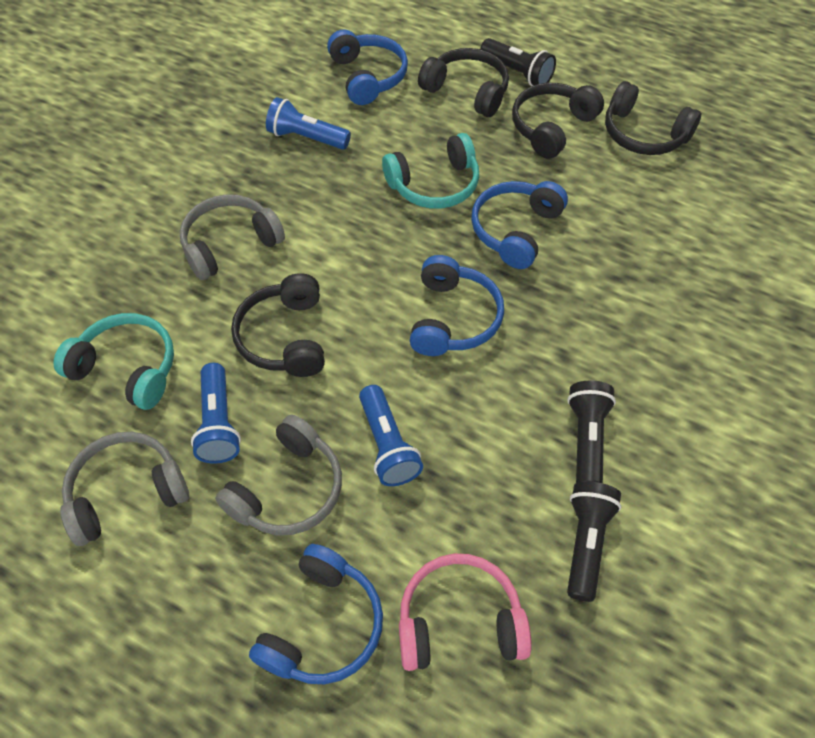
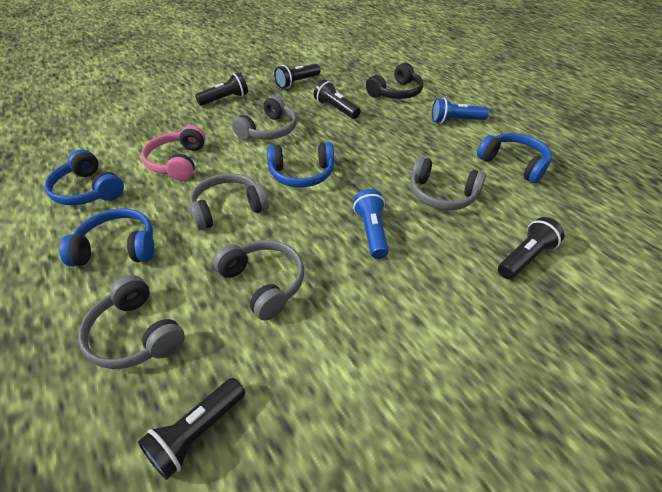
black flashlight: 3 -> 5
black headphones: 4 -> 1
blue flashlight: 3 -> 2
grey headphones: 3 -> 5
turquoise headphones: 2 -> 0

